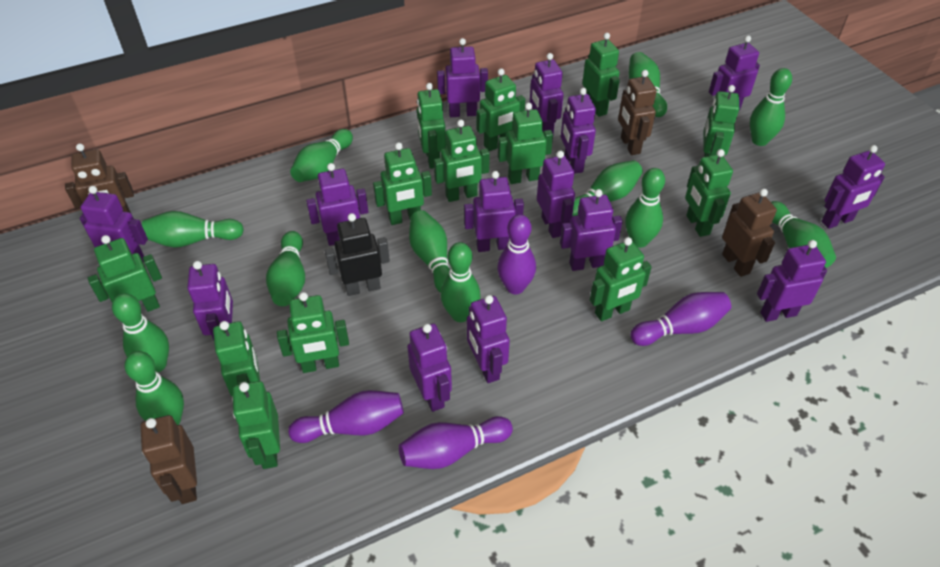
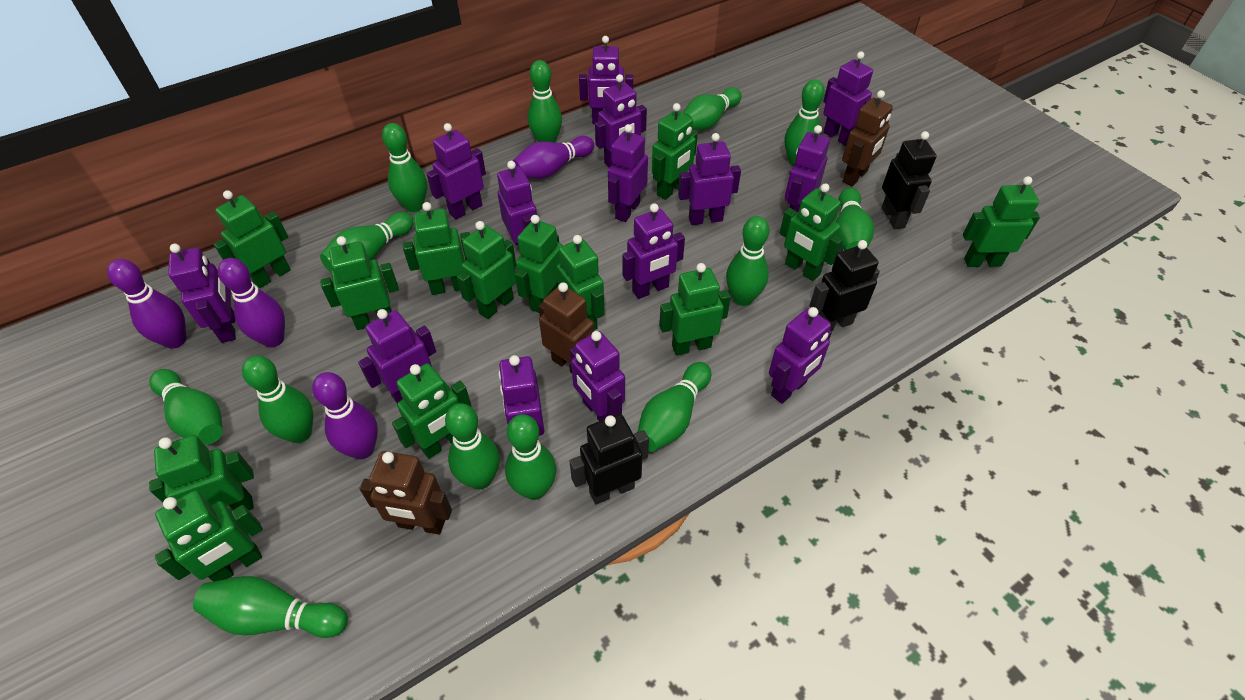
black robot: 1 -> 3
brown robot: 4 -> 3
green bowling pin: 12 -> 13

